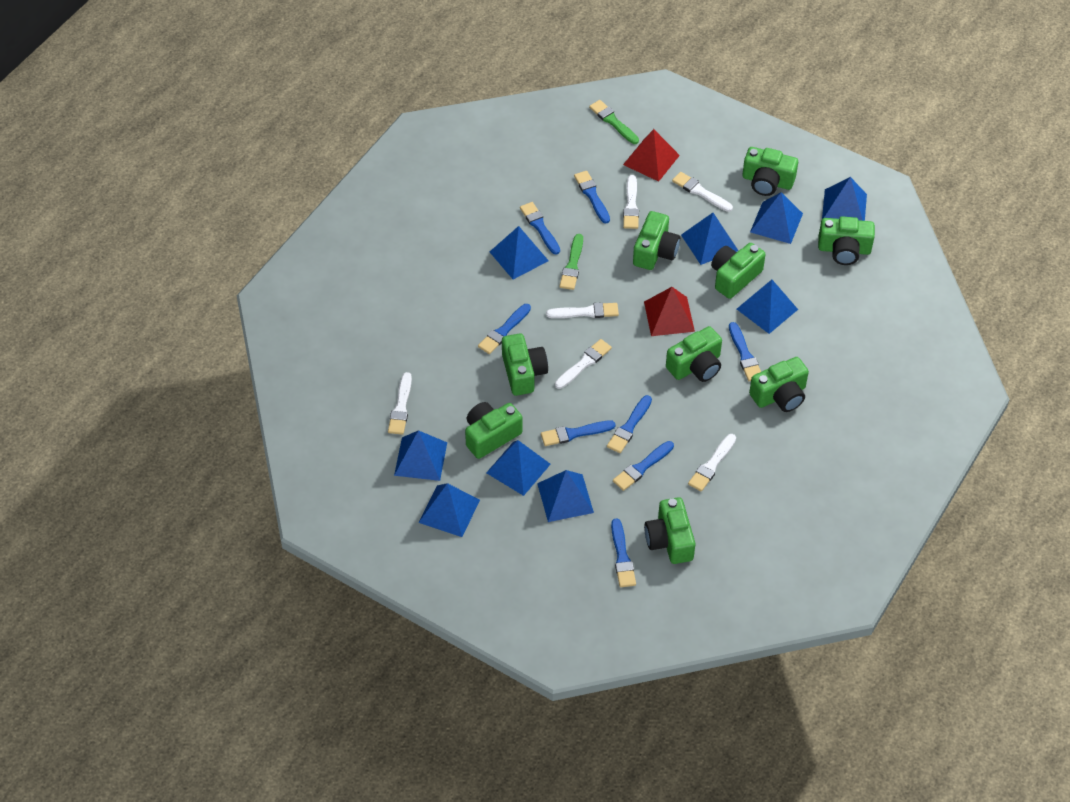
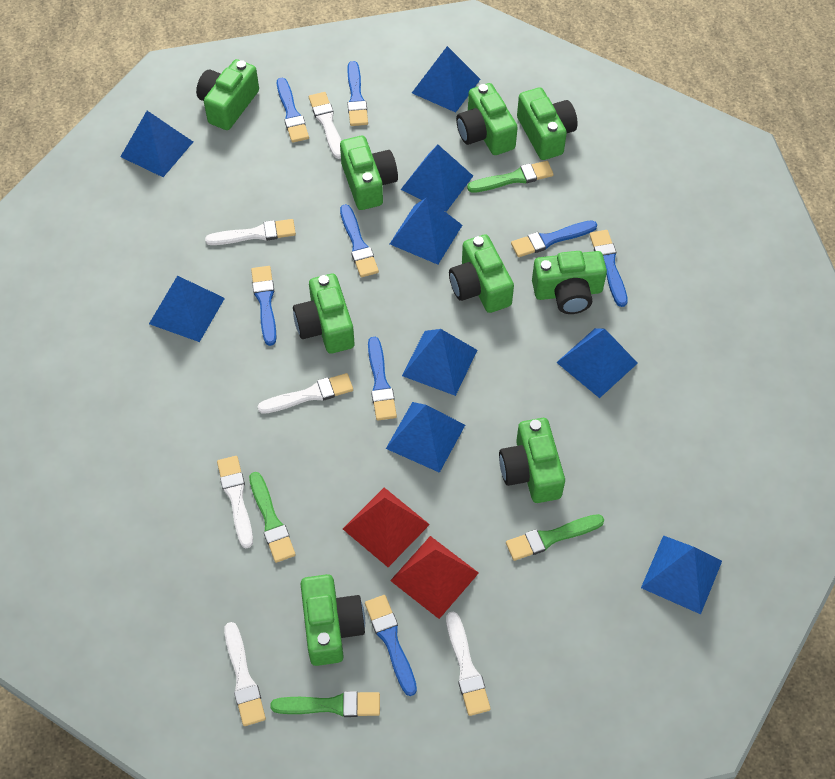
green brush: 2 -> 4

